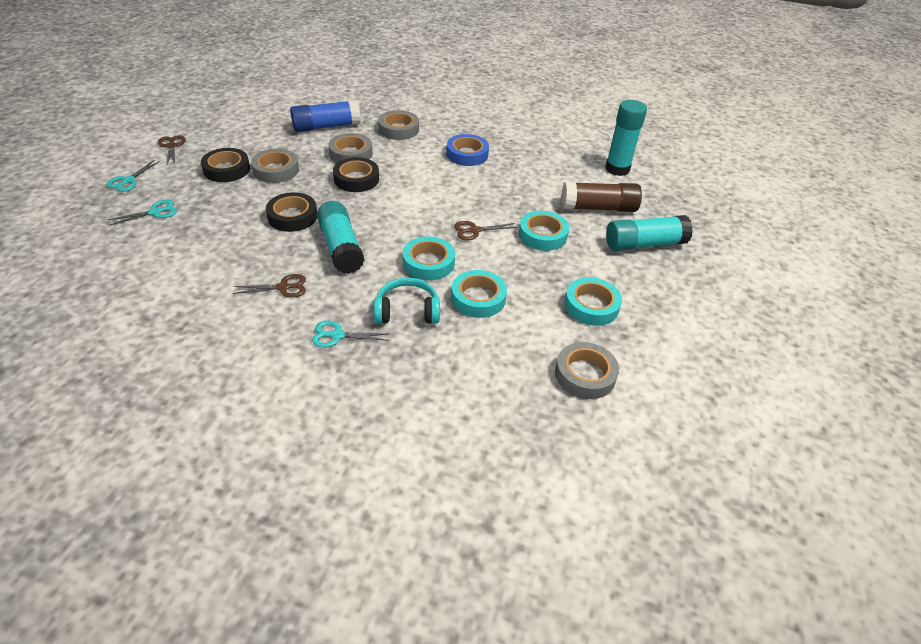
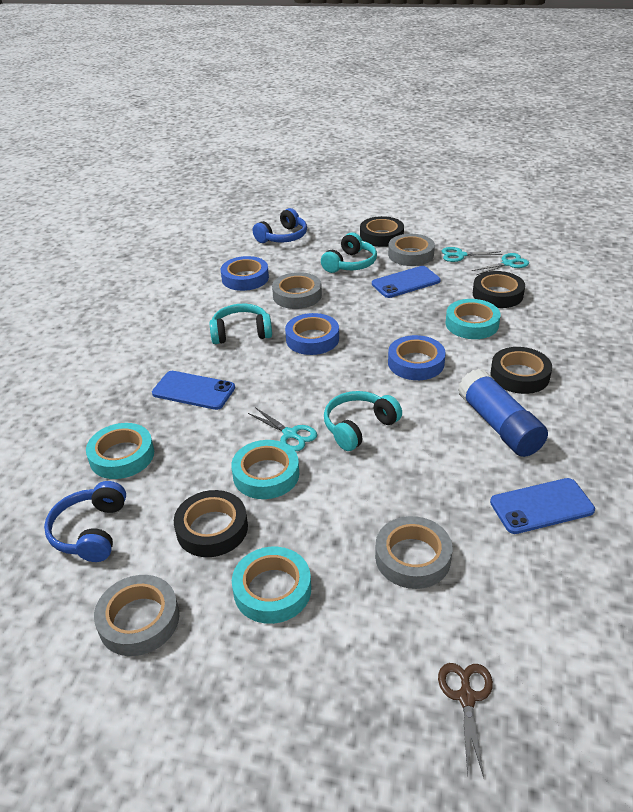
black tape: 3 -> 4
blue headphones: 0 -> 2
blue phone: 0 -> 3
blue tape: 1 -> 3
brown glue stick: 1 -> 0
brown scissors: 3 -> 1
turquoise glue stick: 3 -> 0
turquoise headphones: 1 -> 3

